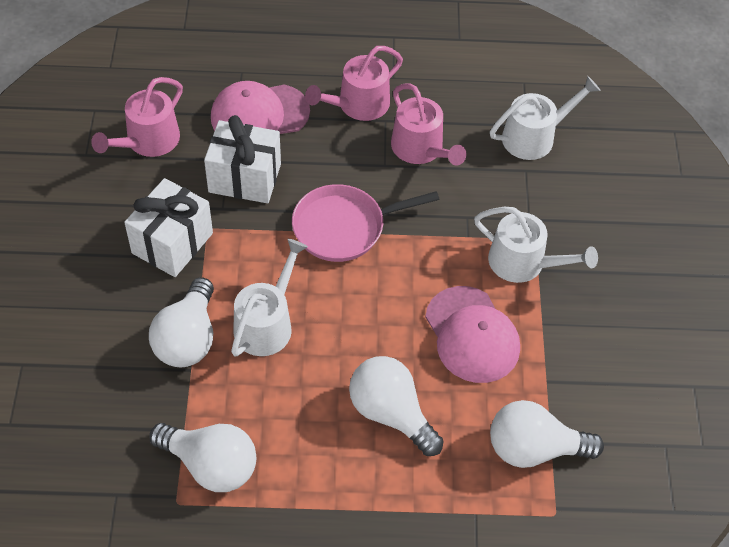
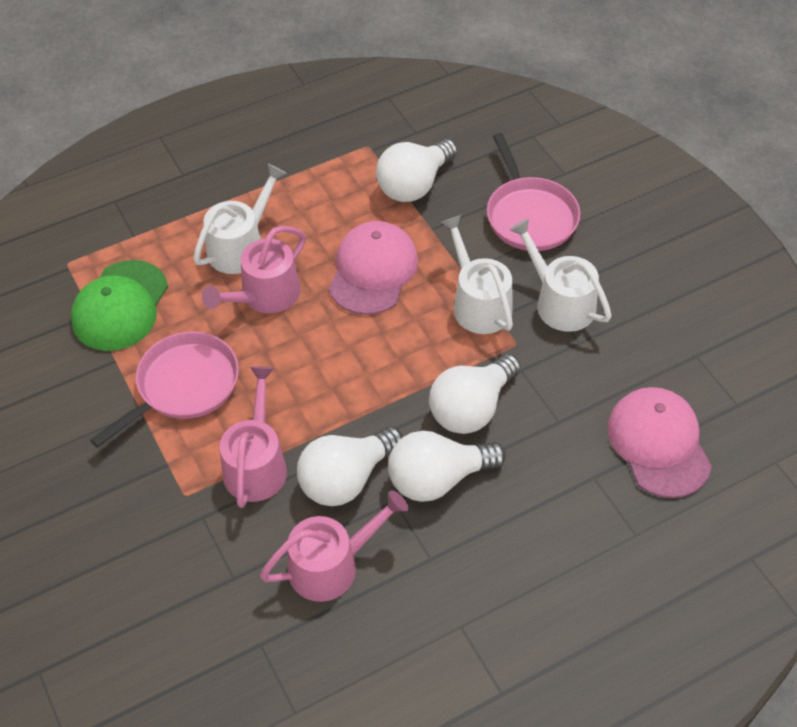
green cap: 0 -> 1
pink pan: 1 -> 2
white gift: 2 -> 0

